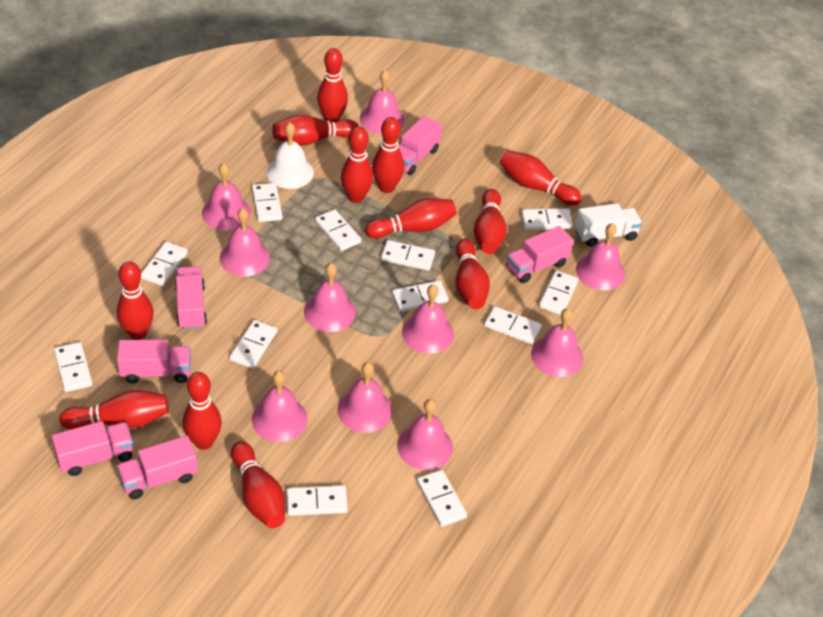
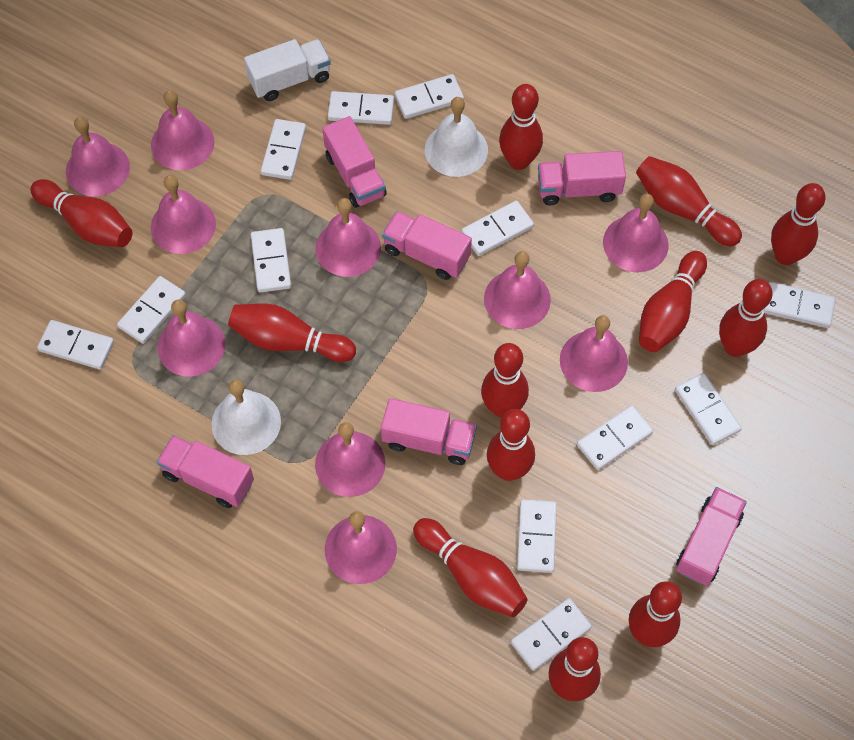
white bell: 1 -> 2

